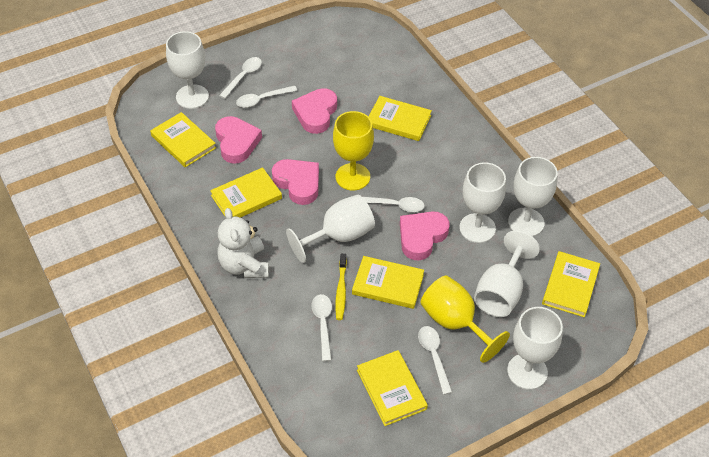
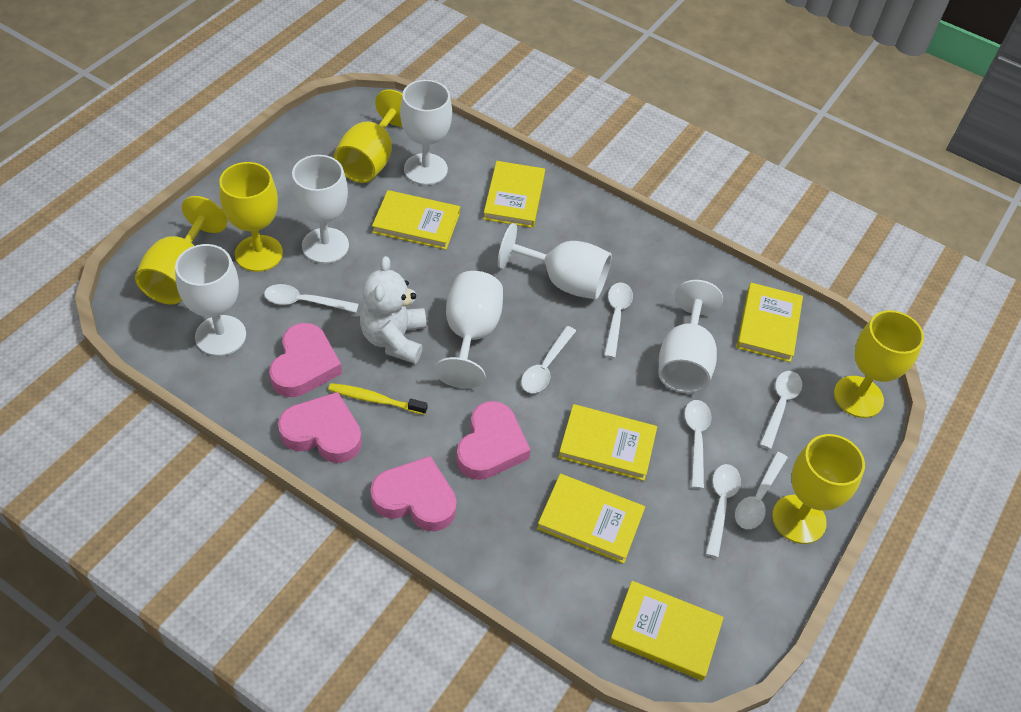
white spoon: 5 -> 7
yellow goblet: 2 -> 5

